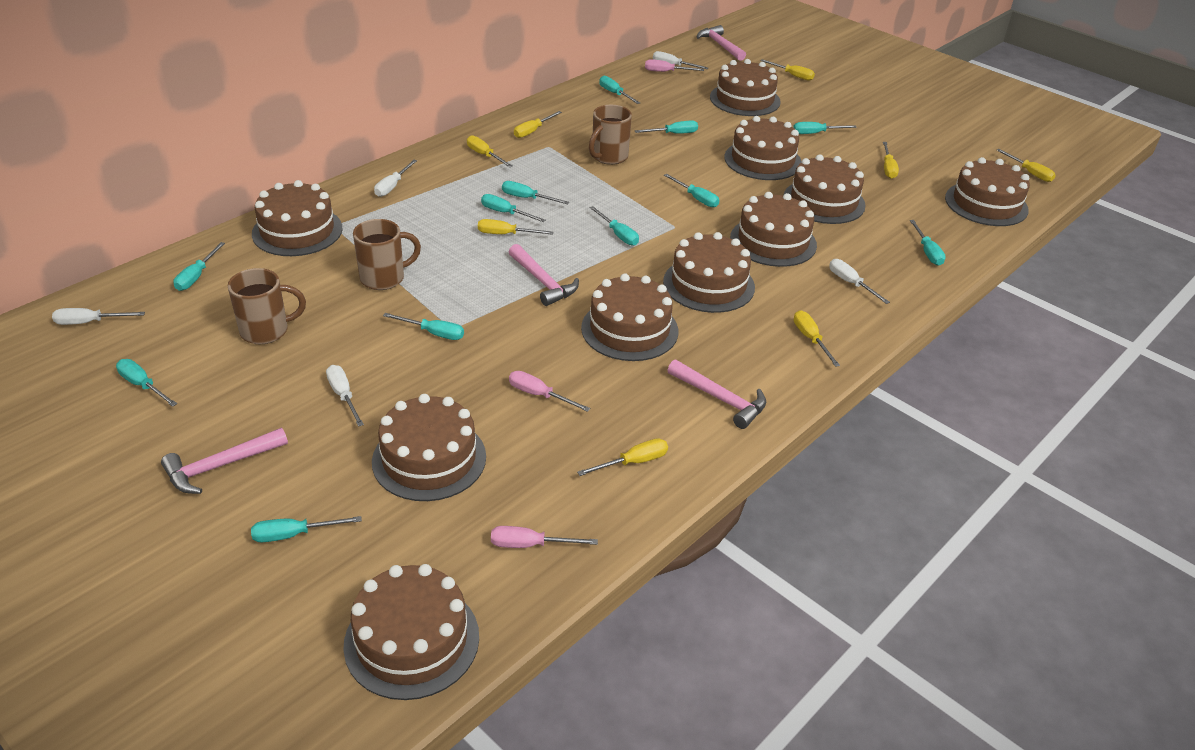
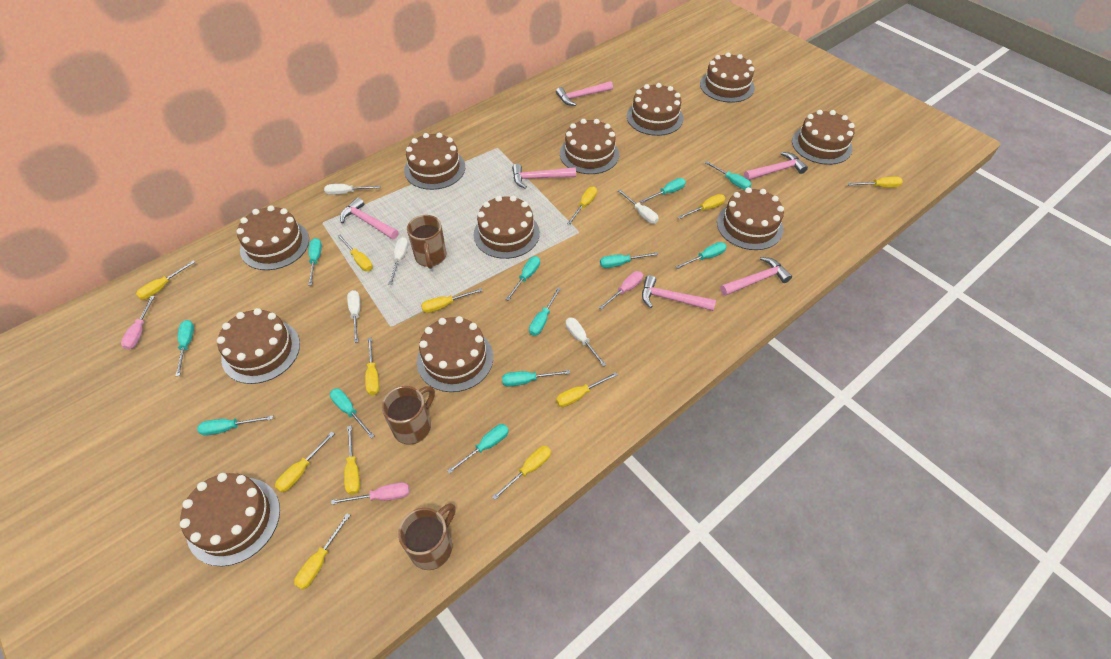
brown cake: 10 -> 11
pink hammer: 4 -> 6
yellow screwdriver: 8 -> 12

